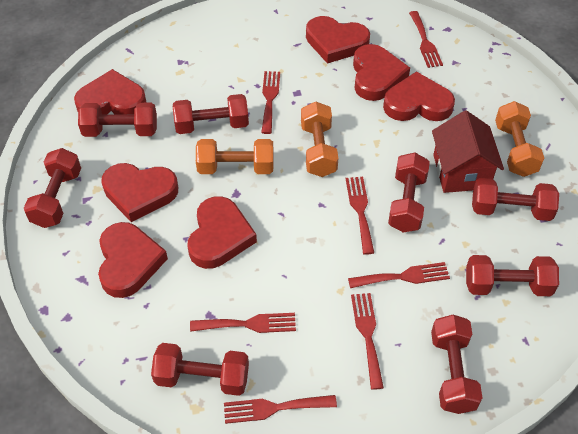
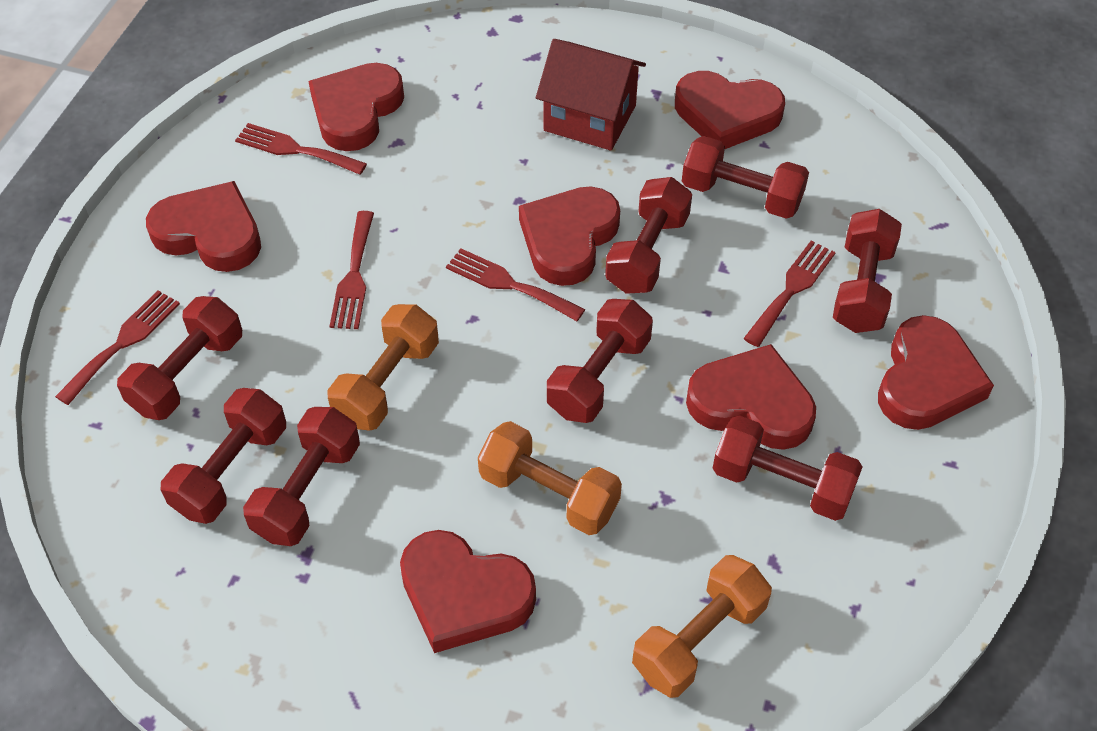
red fork: 7 -> 5

